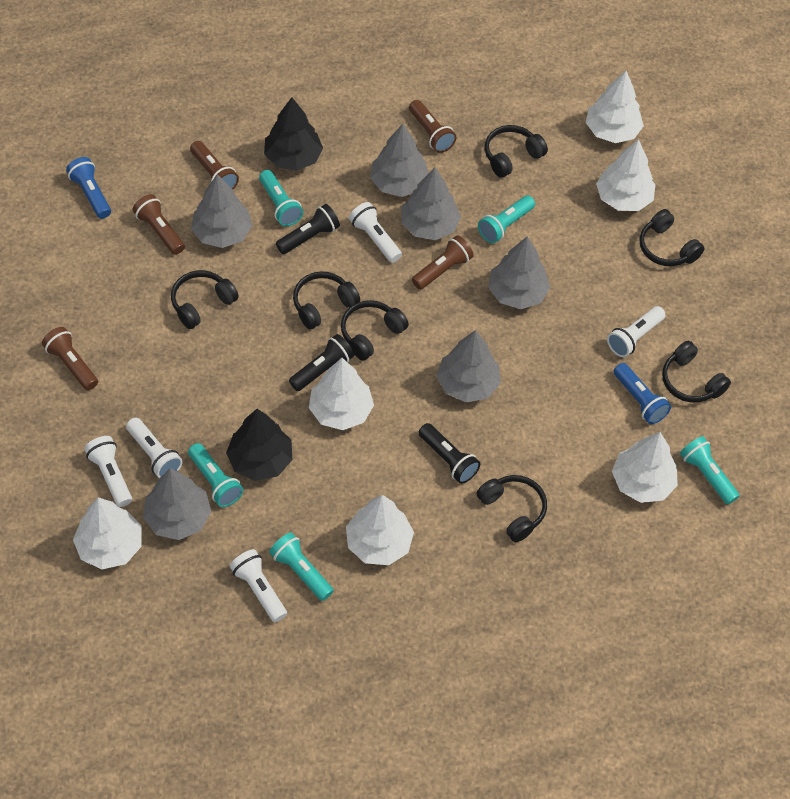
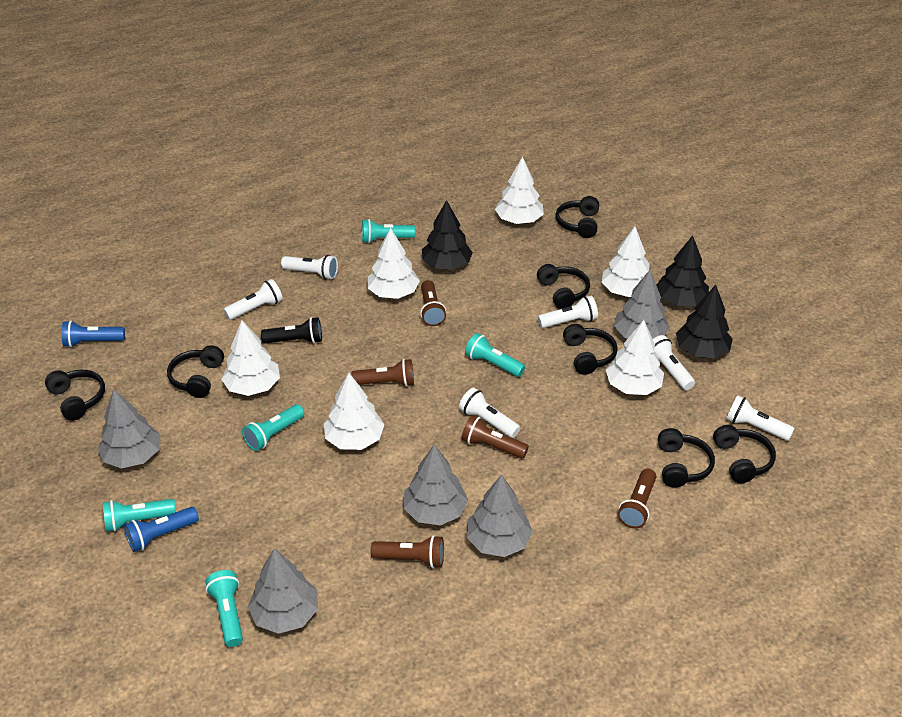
black flashlight: 3 -> 1
black tree: 2 -> 3
grey tree: 6 -> 5
white flashlight: 5 -> 6

